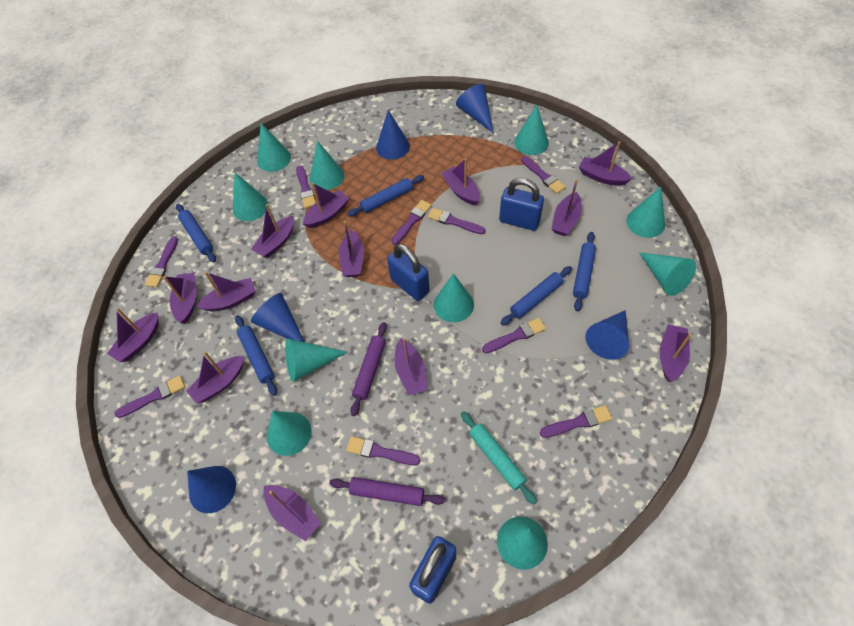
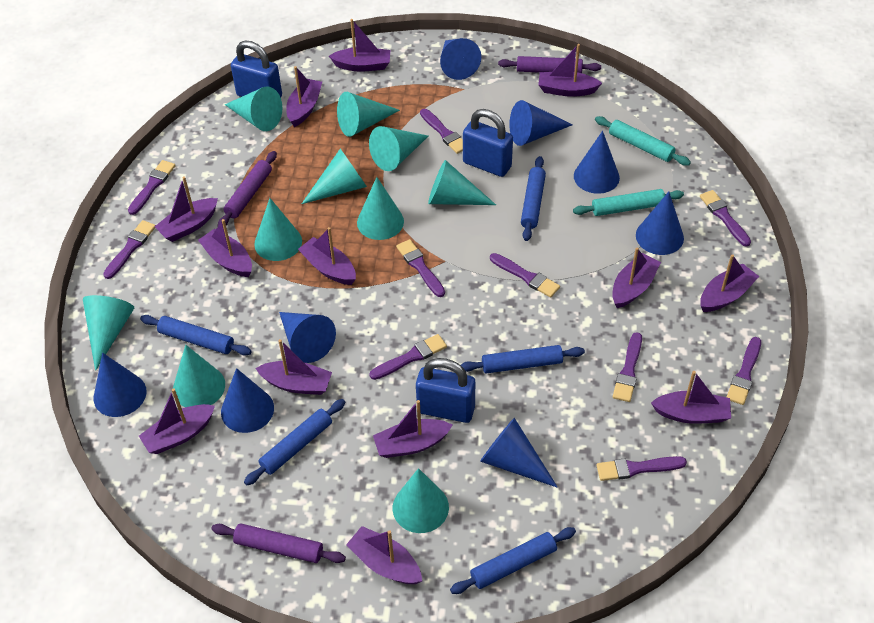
blue cone: 5 -> 8
purple brush: 9 -> 10
purple rolling pin: 2 -> 3
turquoise rolling pin: 1 -> 2

